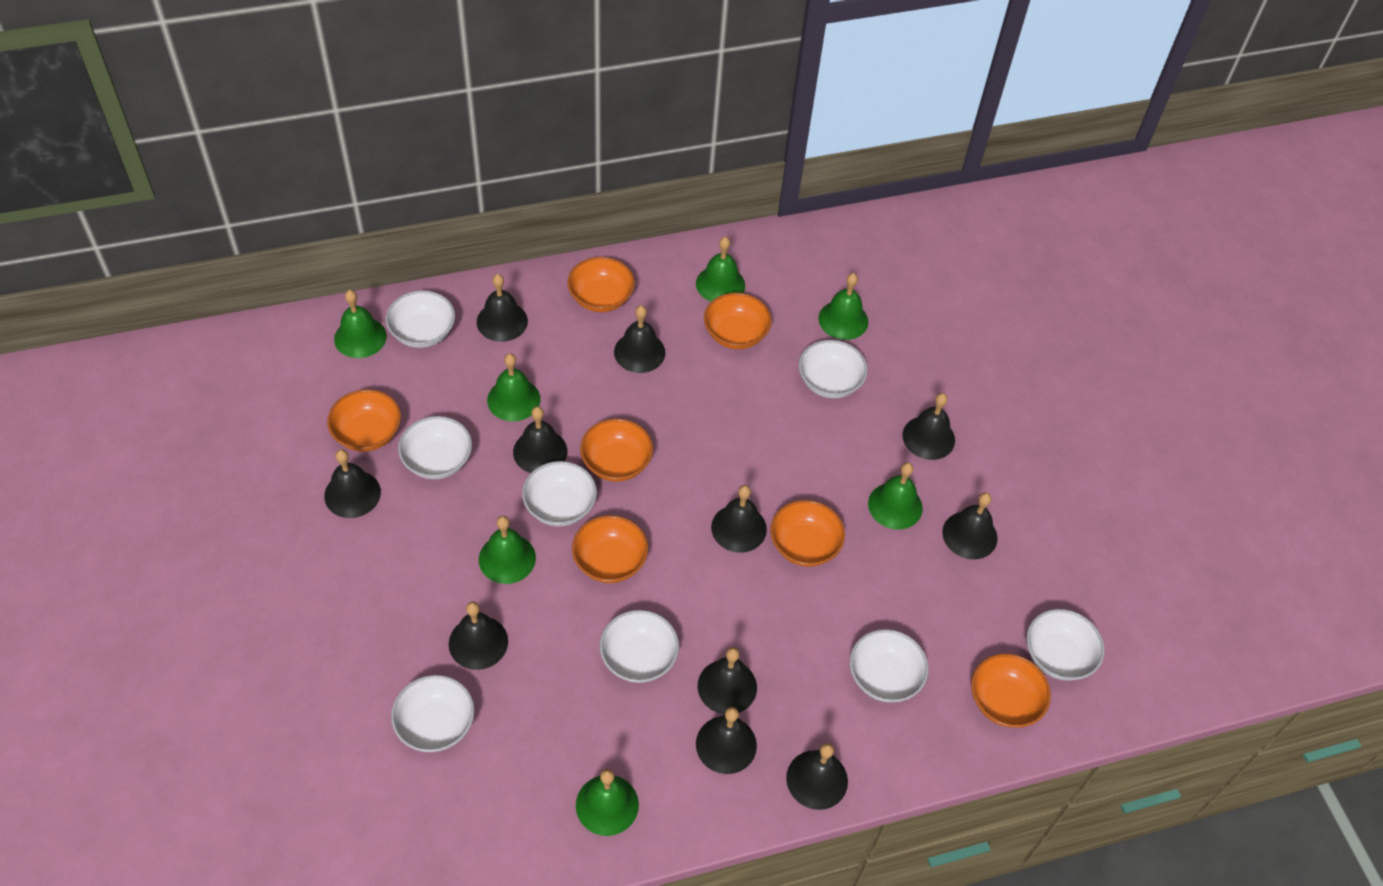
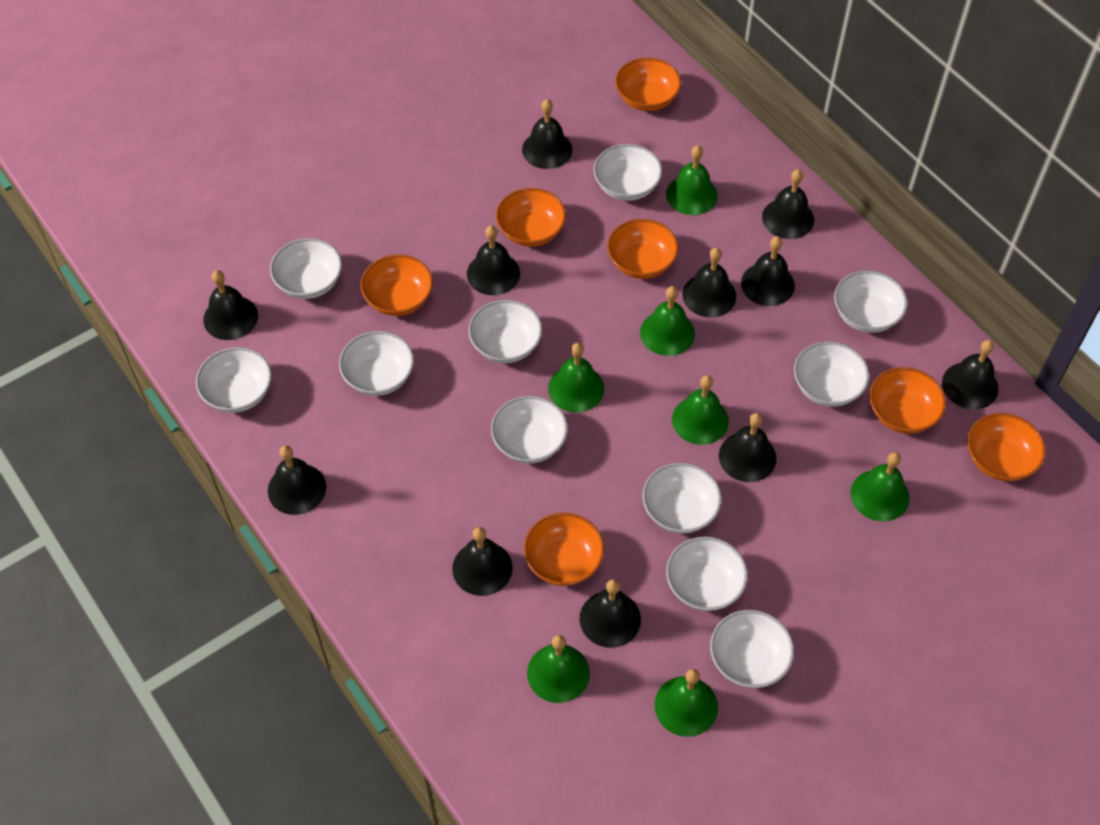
white bowl: 8 -> 11

